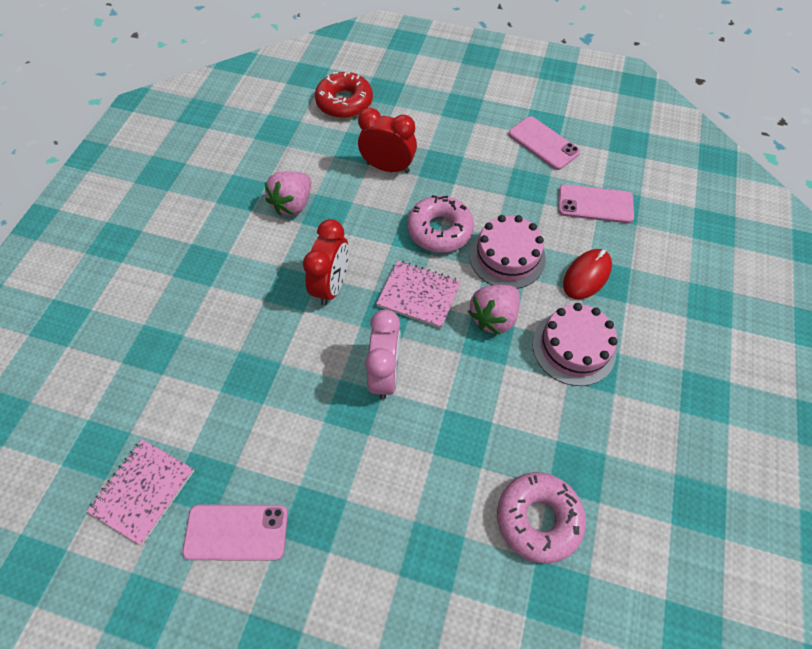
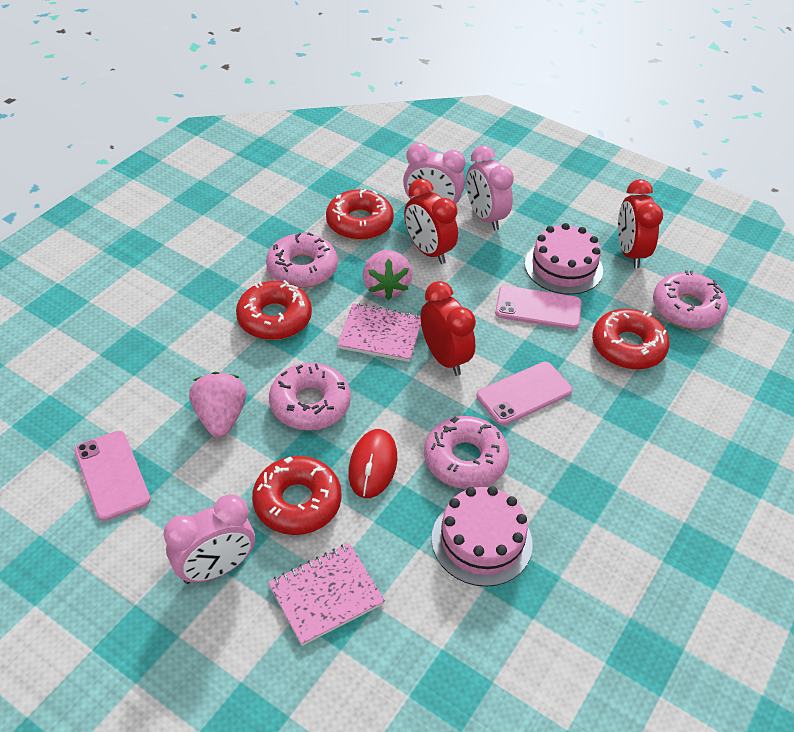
pink clock: 1 -> 3
pink donut: 2 -> 4
red clock: 2 -> 3
red donut: 1 -> 4

